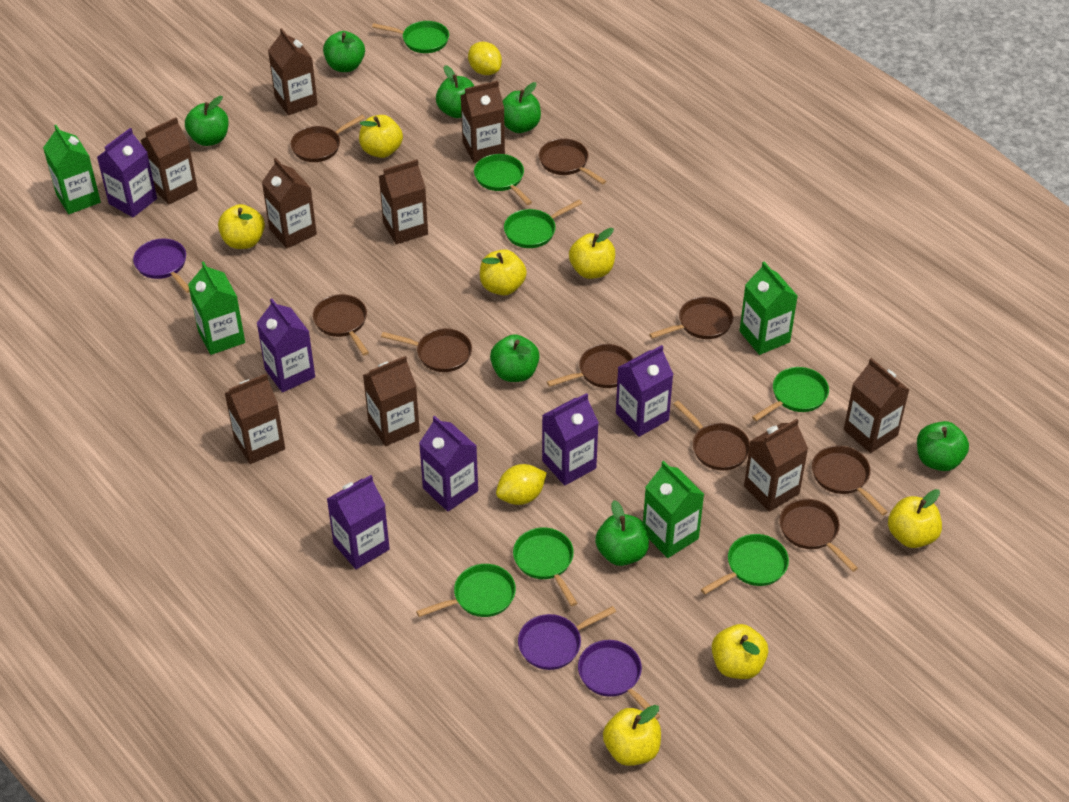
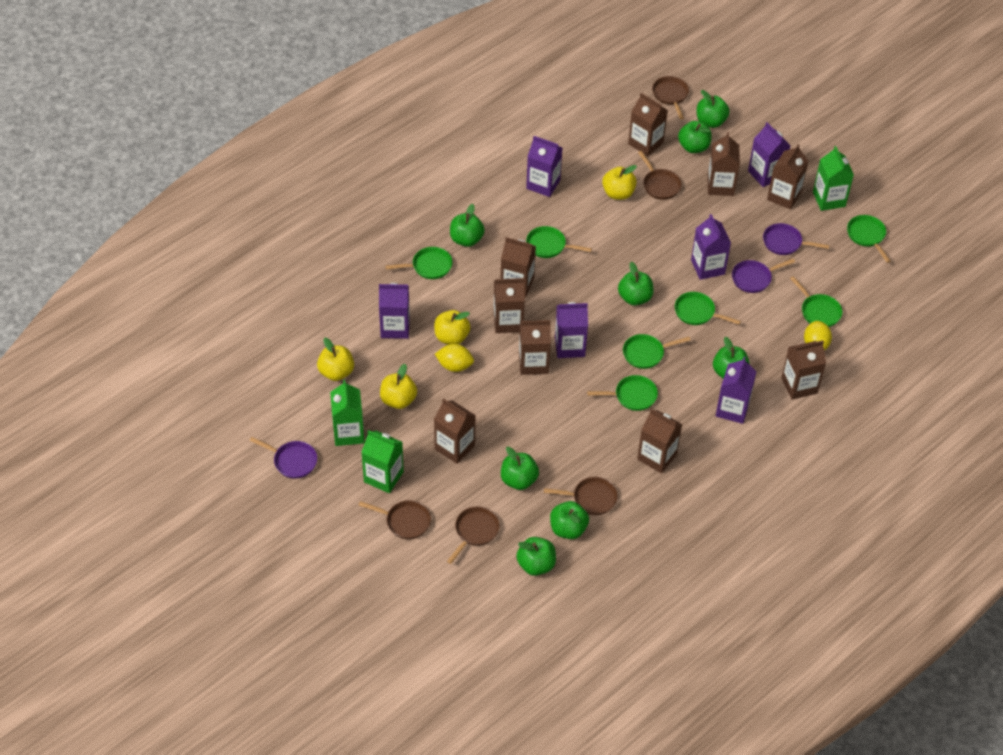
brown pan: 9 -> 5
green apple: 7 -> 8
green carton: 4 -> 3
yellow apple: 7 -> 4

